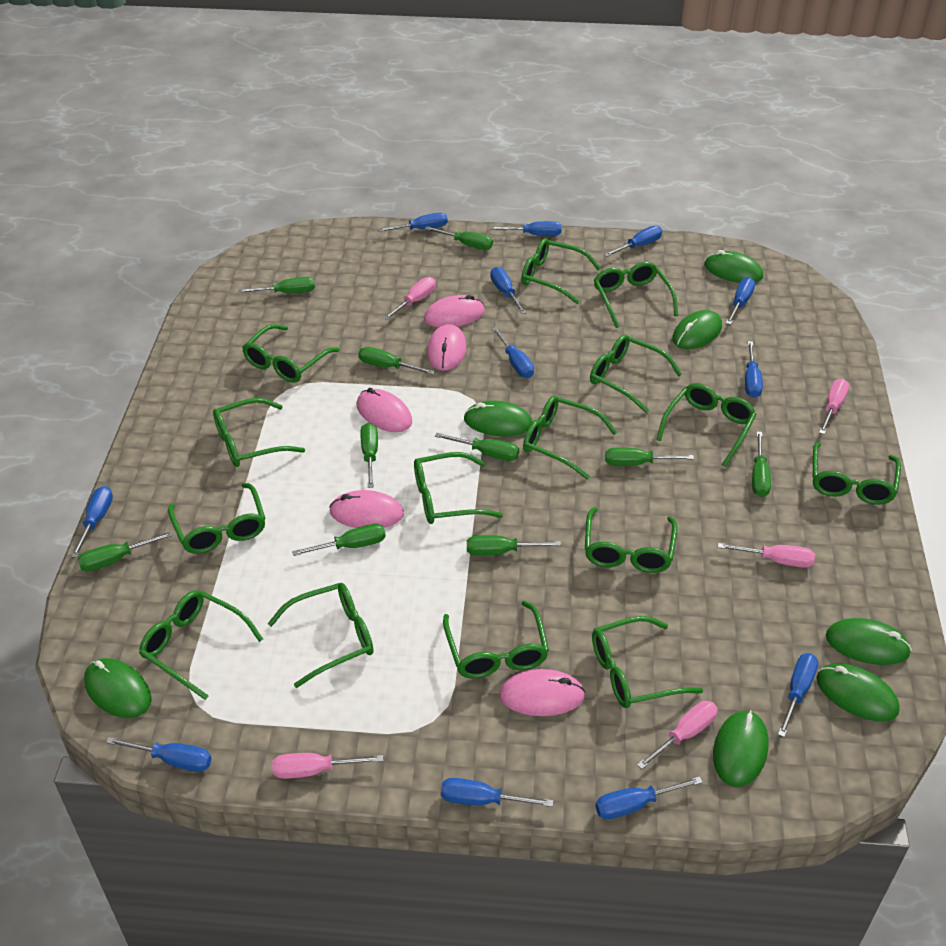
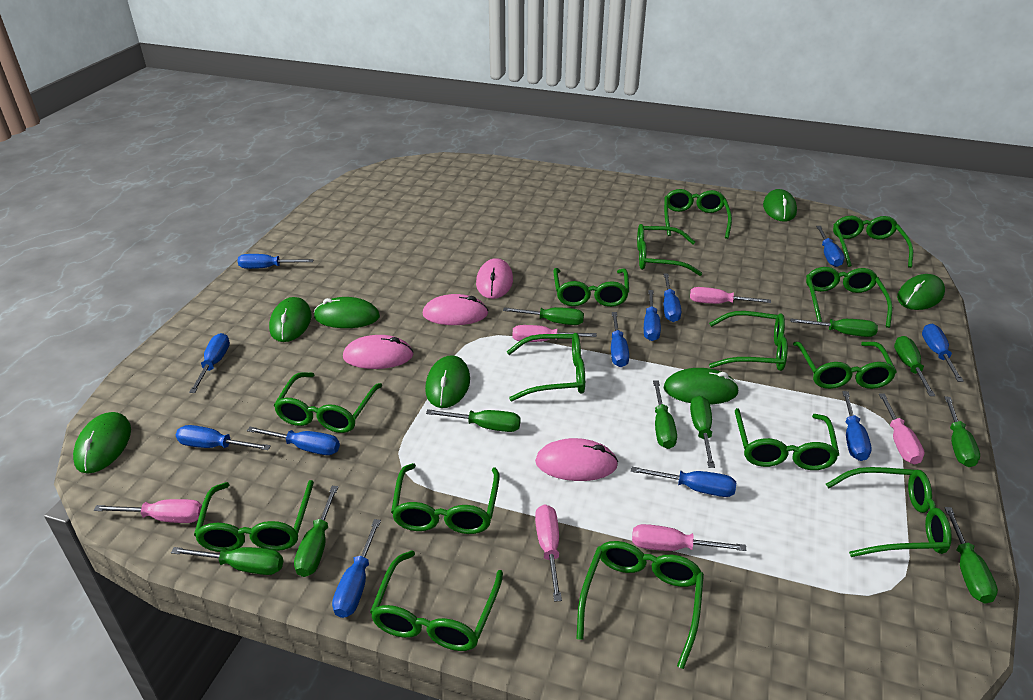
pink mouse: 5 -> 4
pink screwdriver: 5 -> 6

